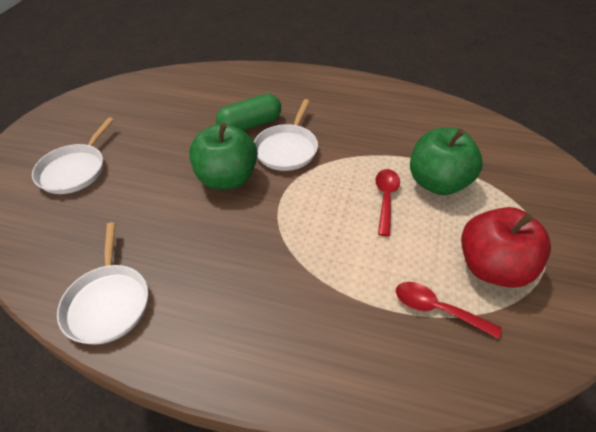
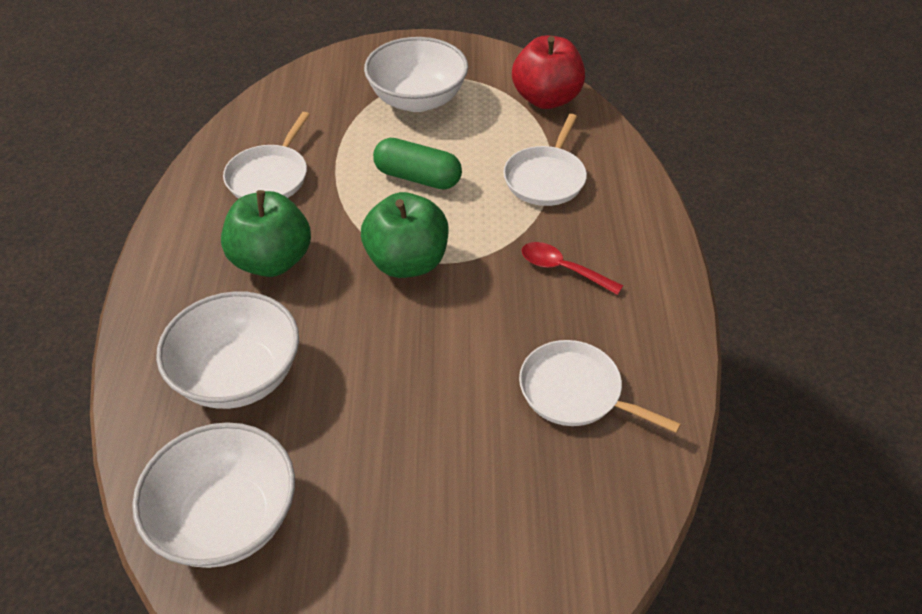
red spoon: 2 -> 1
white bowl: 0 -> 3

